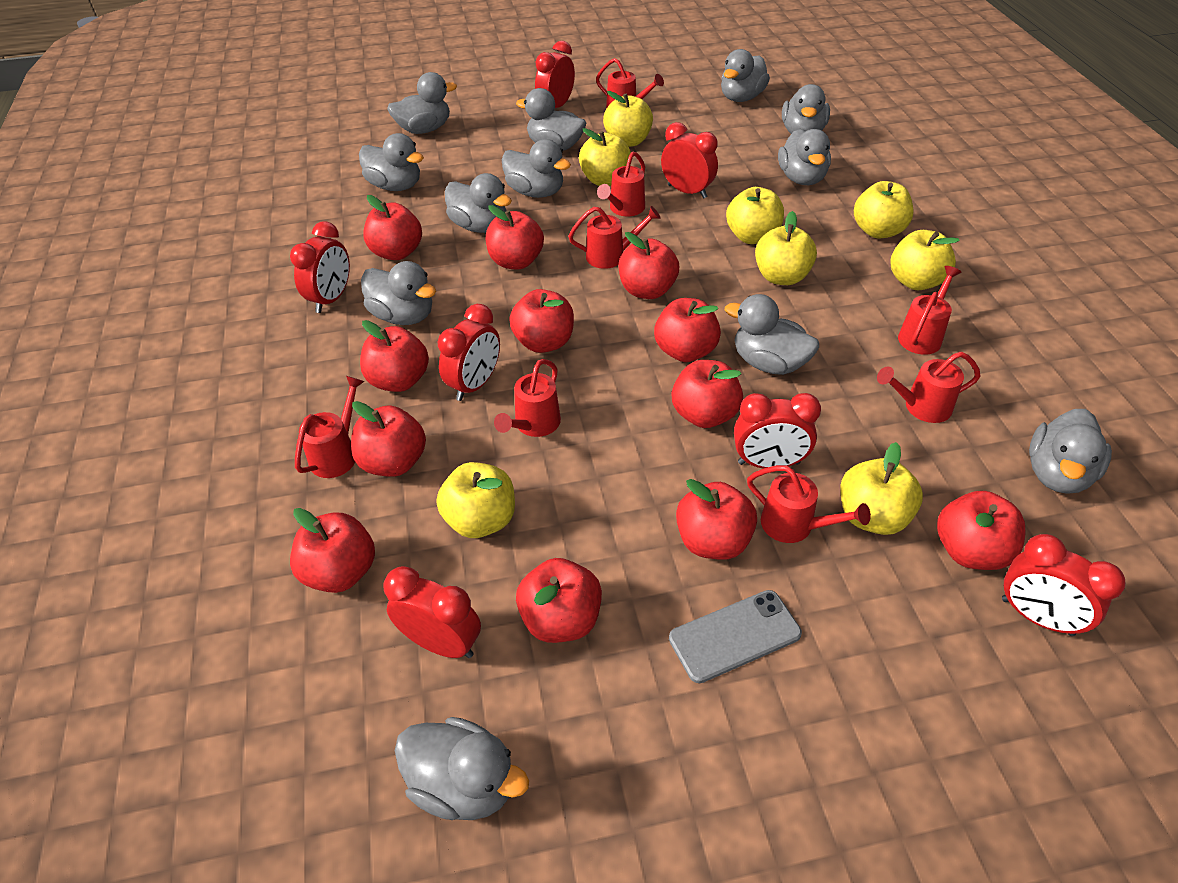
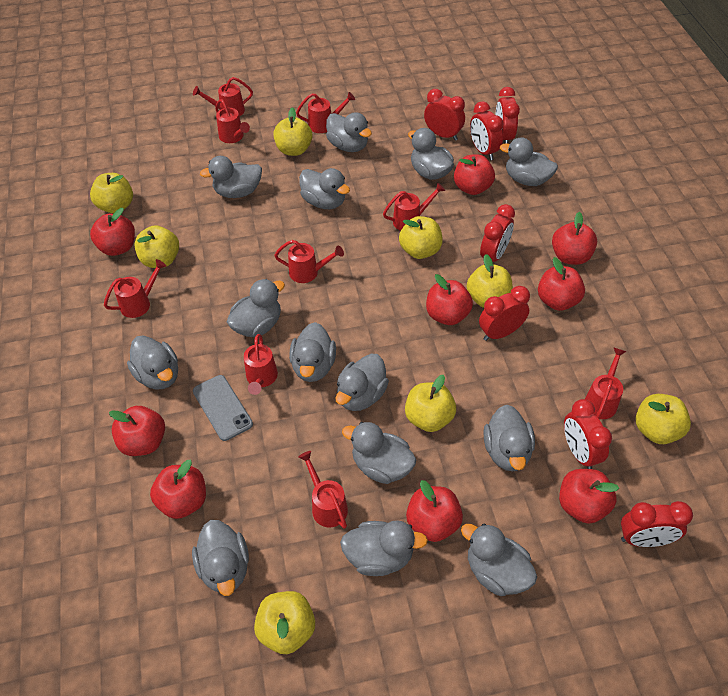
grey duck: 12 -> 14
red apple: 12 -> 9
red watering can: 8 -> 9

